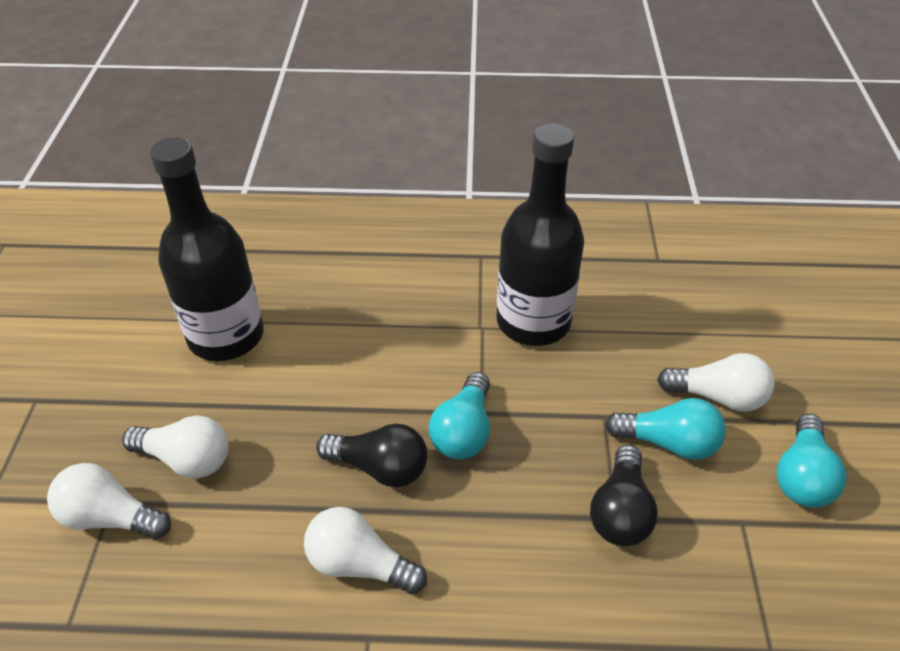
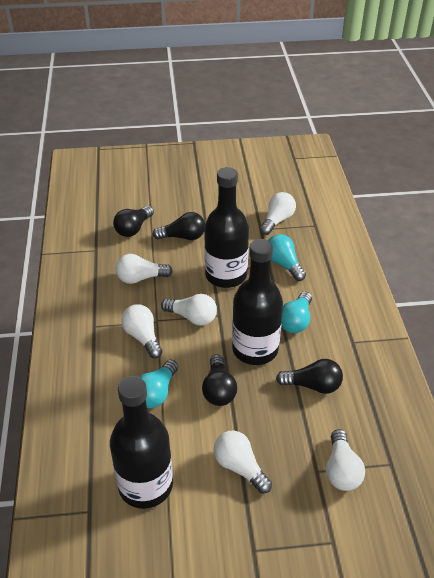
black bottle: 2 -> 3
black light bulb: 2 -> 4
white light bulb: 4 -> 6

